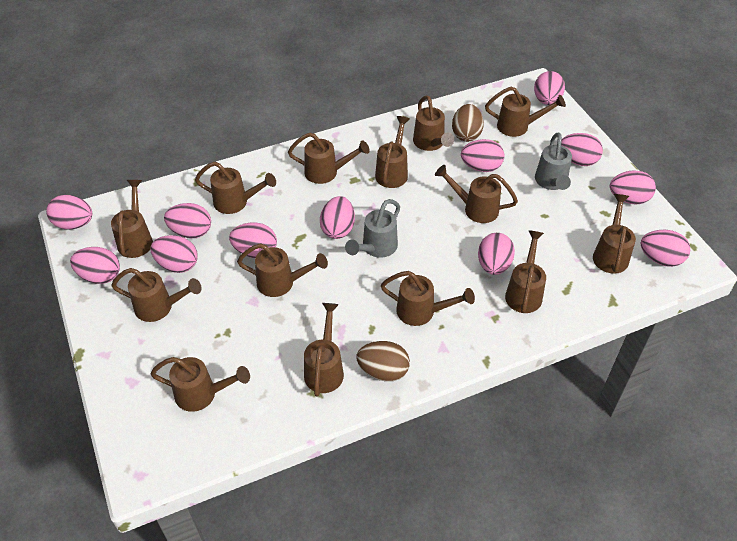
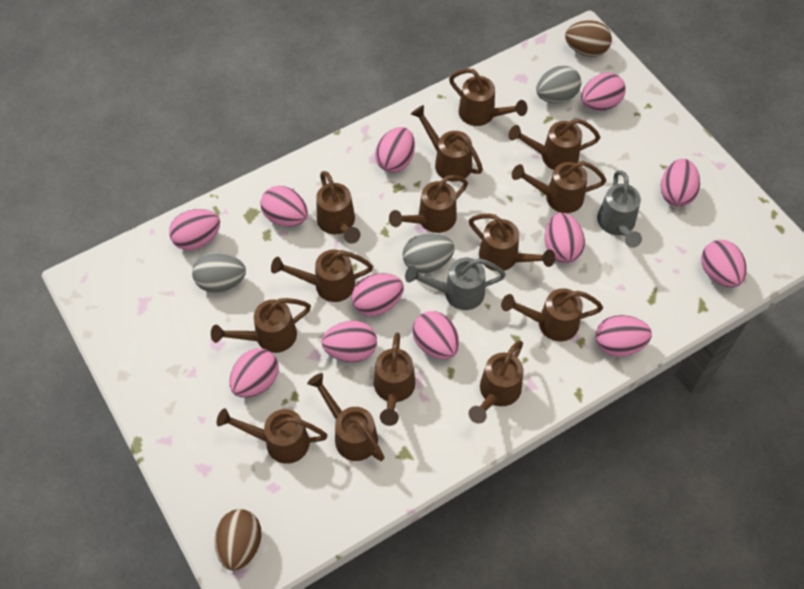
grey egg: 0 -> 3

